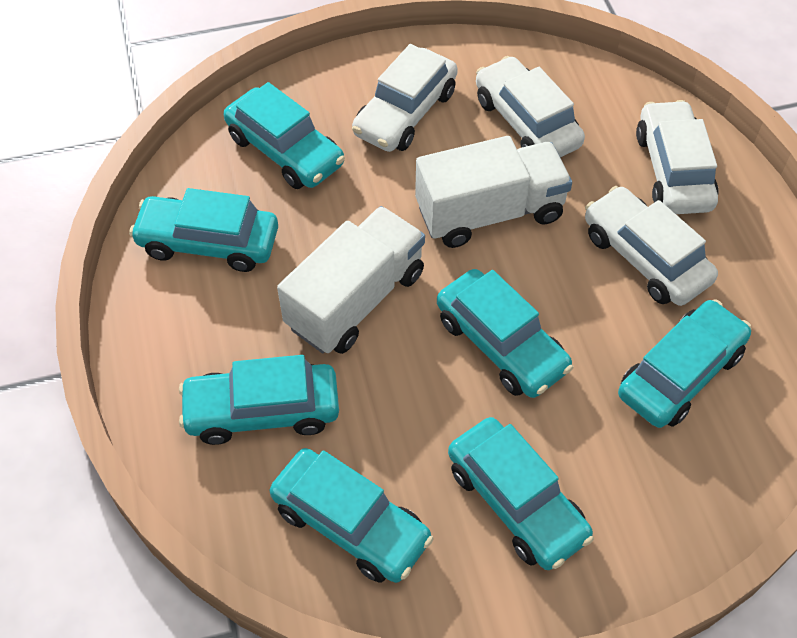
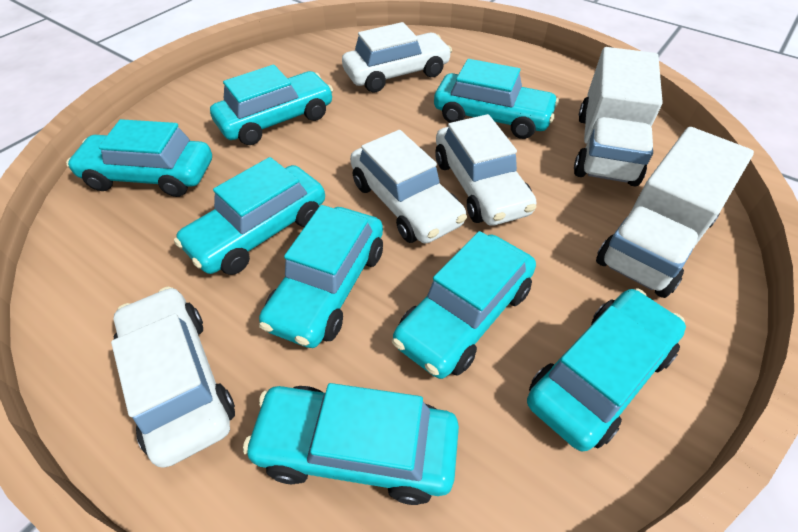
turquoise car: 7 -> 8

